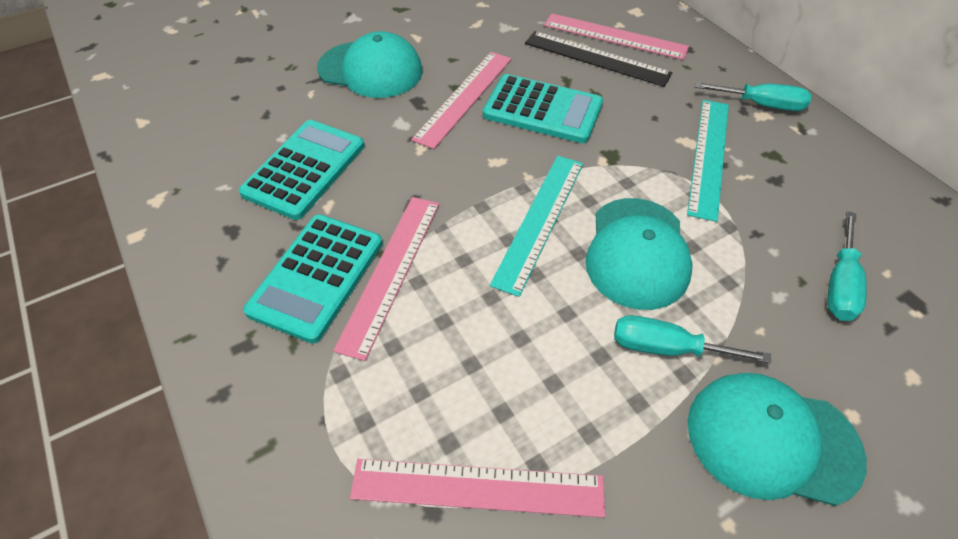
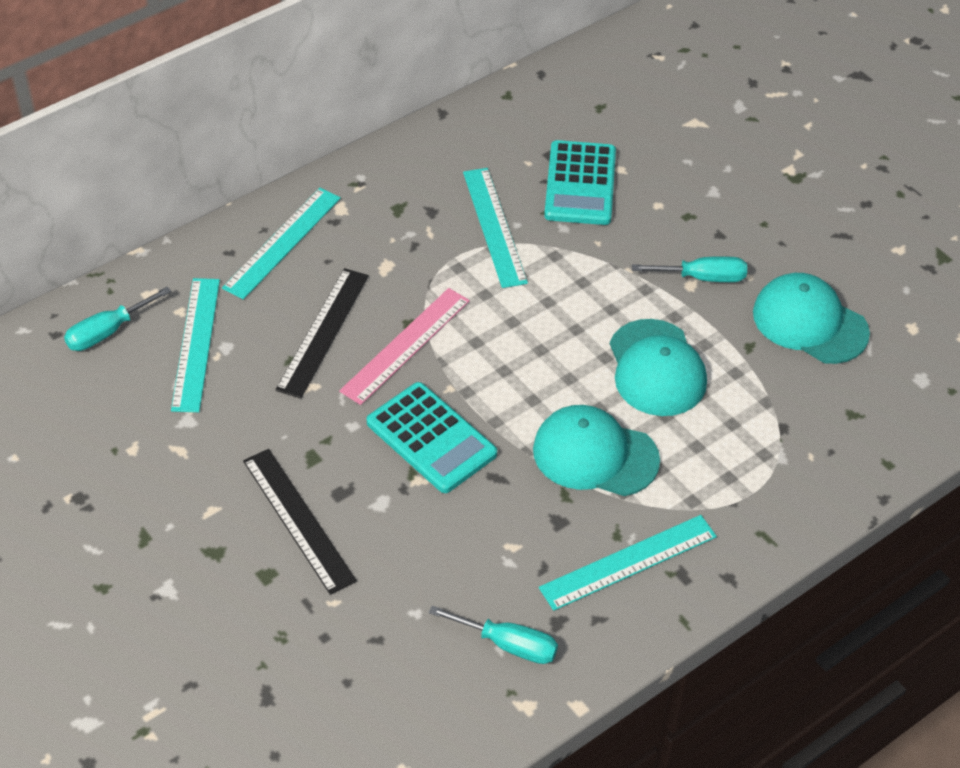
black ruler: 1 -> 2
pink ruler: 4 -> 1
turquoise calculator: 3 -> 2
turquoise ruler: 2 -> 4

